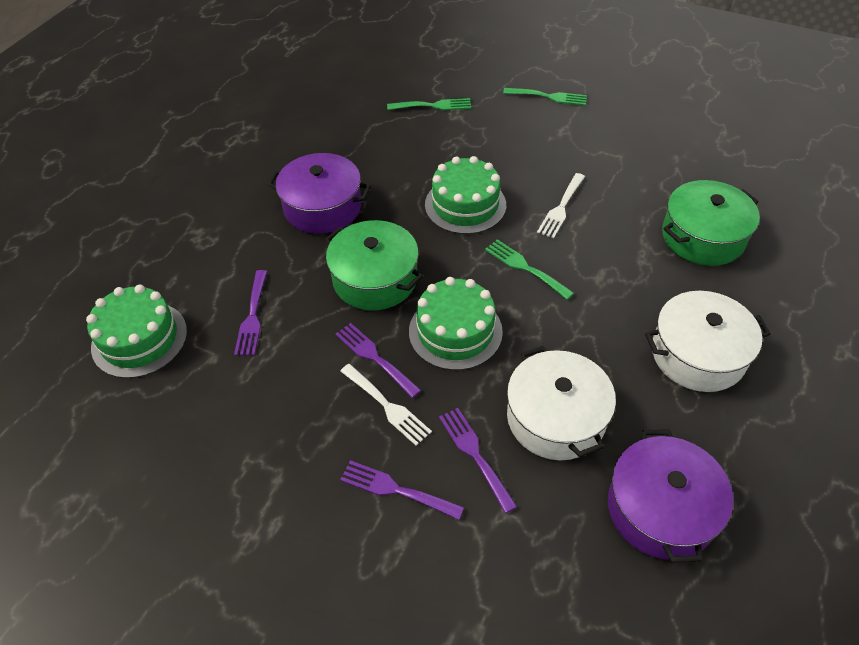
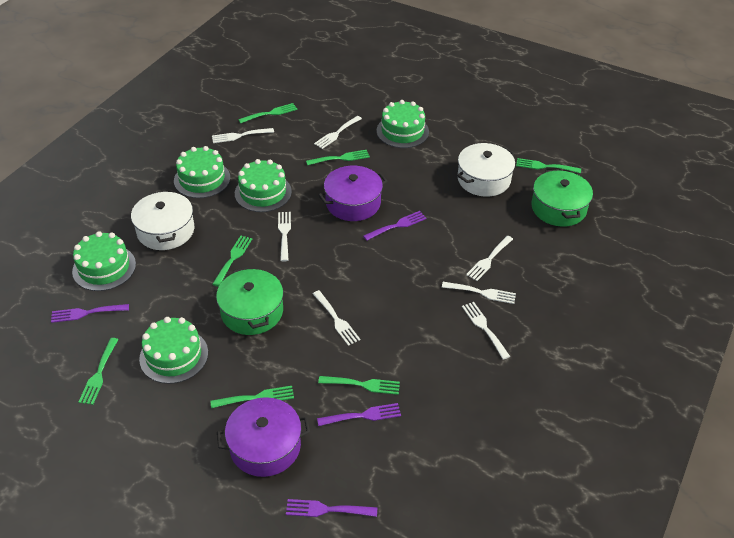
green cake: 3 -> 5
green fork: 3 -> 7
white fork: 2 -> 7

